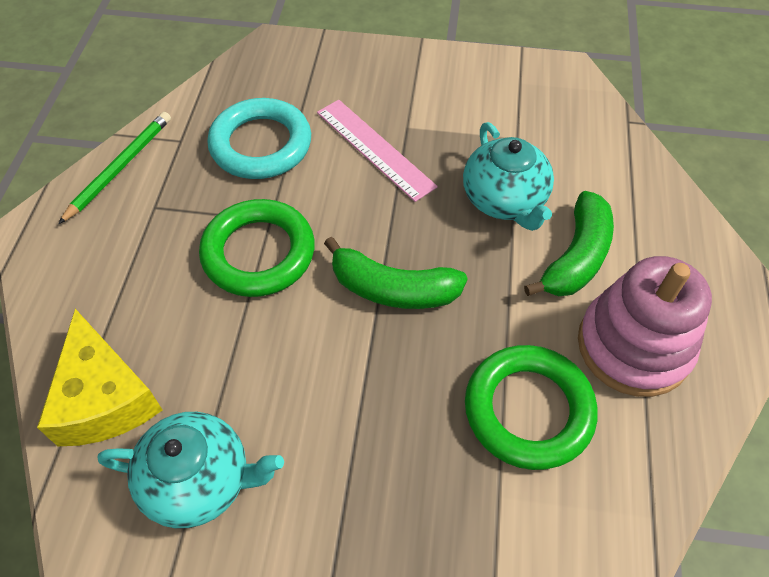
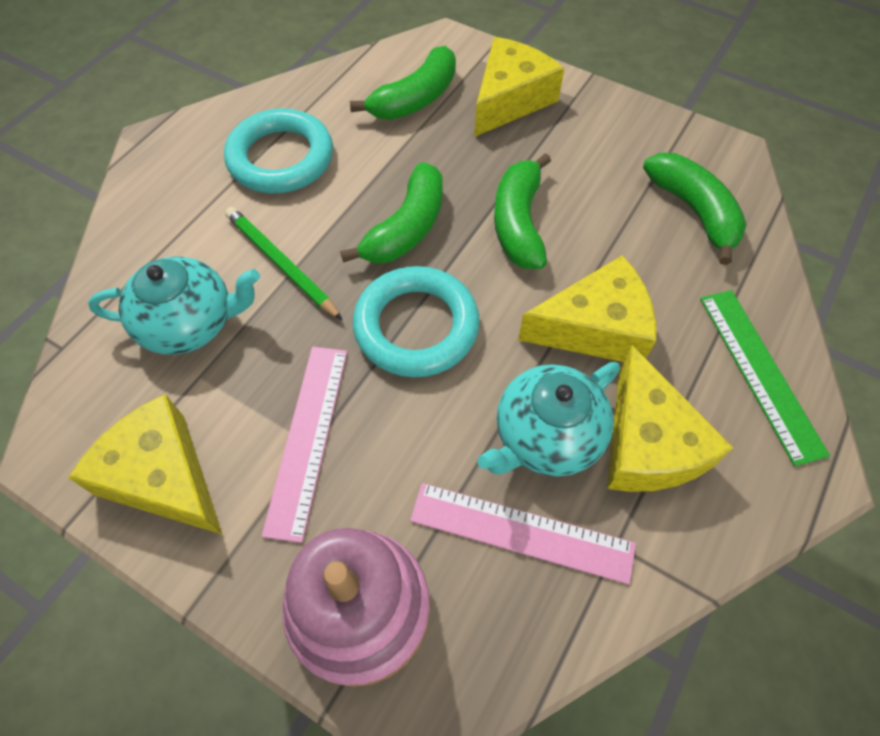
green banana: 2 -> 4
green ring: 2 -> 0
green ruler: 0 -> 1
pink ruler: 1 -> 2
turquoise ring: 1 -> 2
yellow cheese: 1 -> 4

